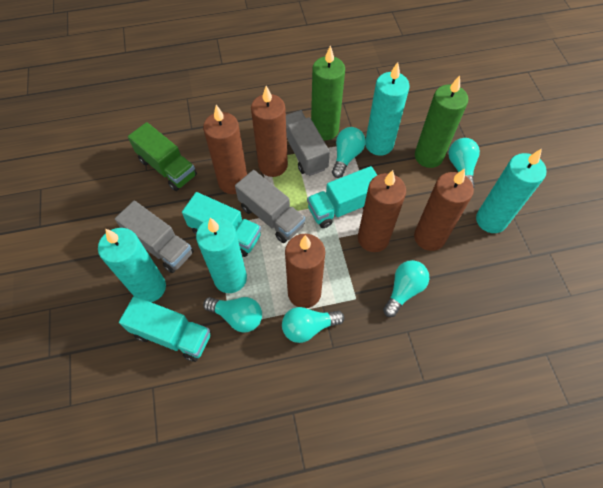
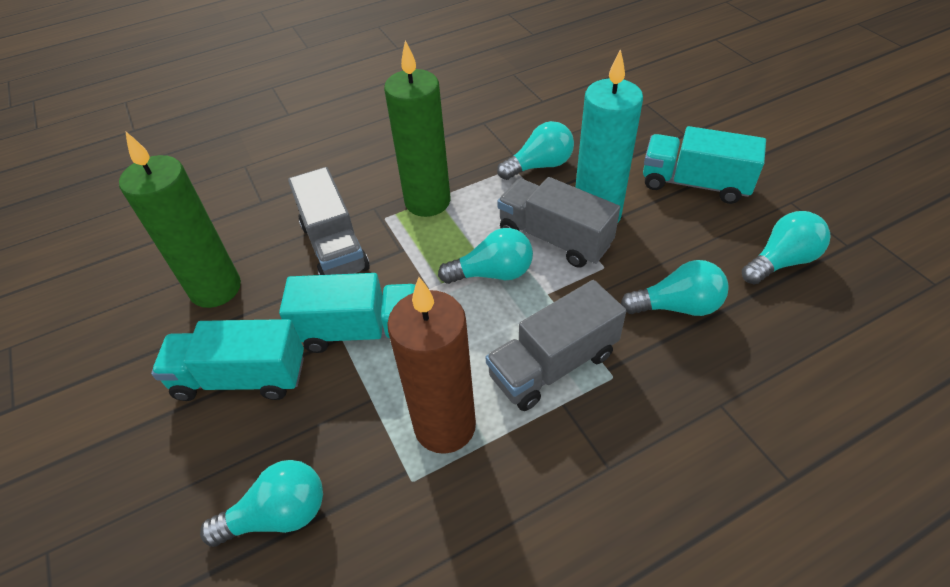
brown candle: 5 -> 1
green truck: 1 -> 0
turquoise candle: 4 -> 1

